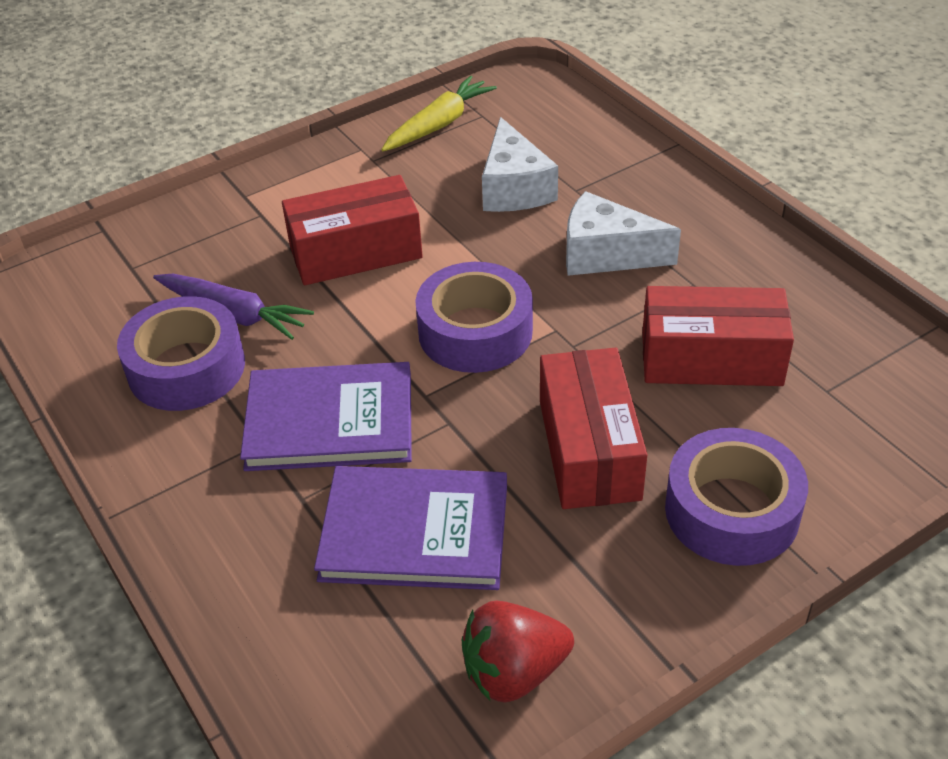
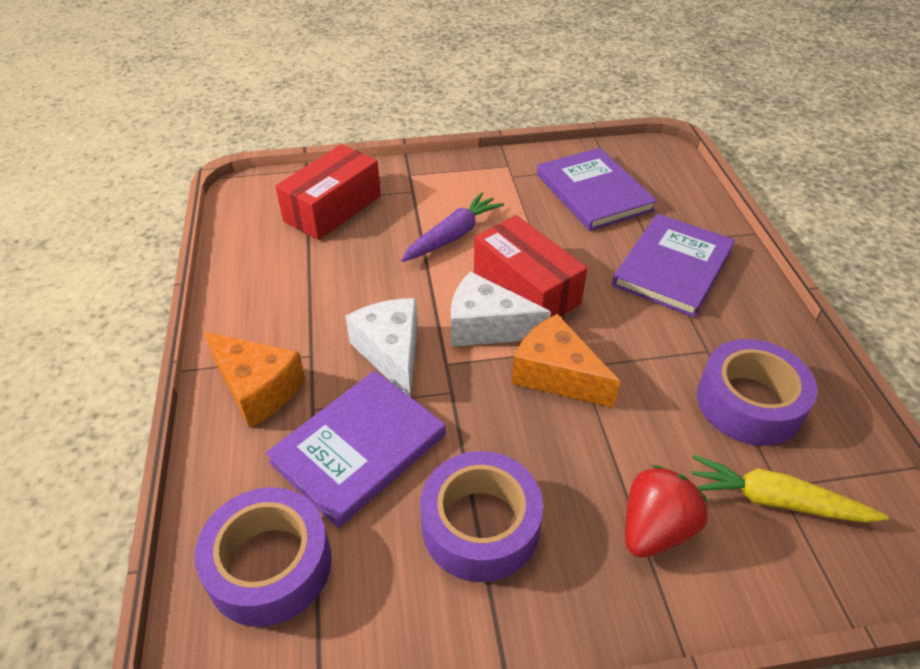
orange cheese: 0 -> 2
purple book: 2 -> 3
red box: 3 -> 2

